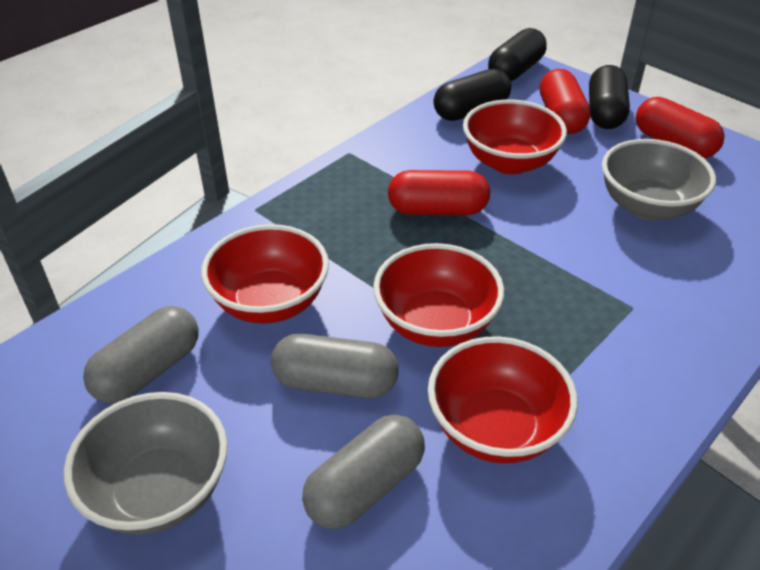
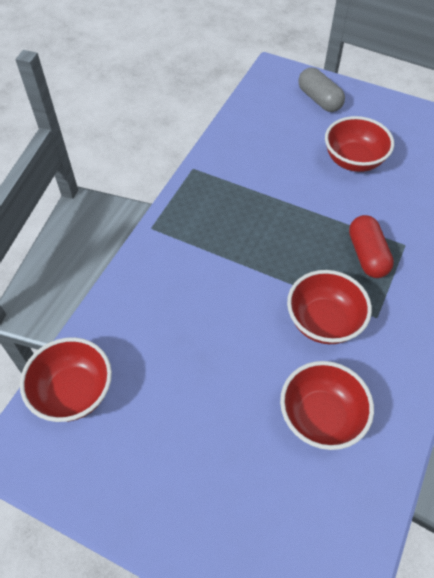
black capsule: 3 -> 0
grey bowl: 2 -> 0
grey capsule: 3 -> 1
red capsule: 3 -> 1

